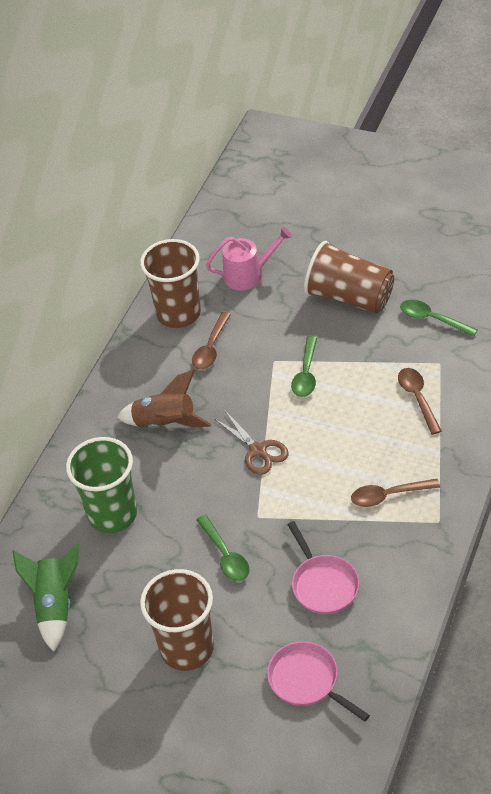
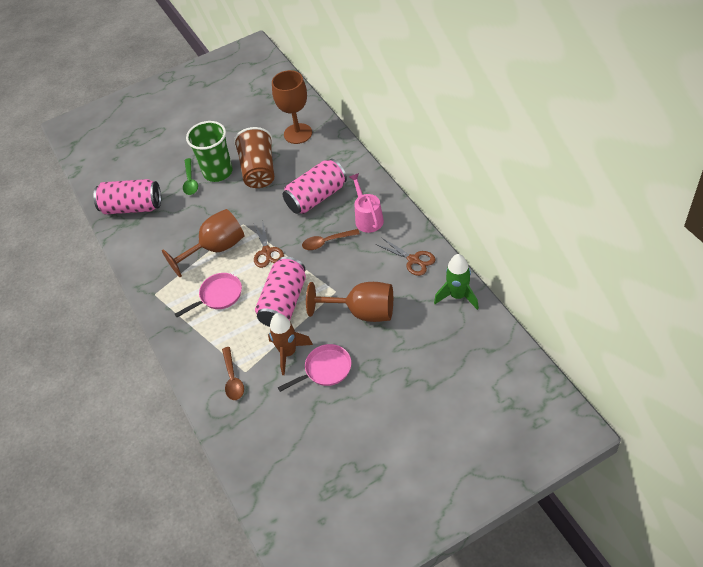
brown cup: 3 -> 1
brown goblet: 0 -> 3
brown scissors: 1 -> 2
brown spoon: 3 -> 2
green spoon: 3 -> 1
pink can: 0 -> 3

